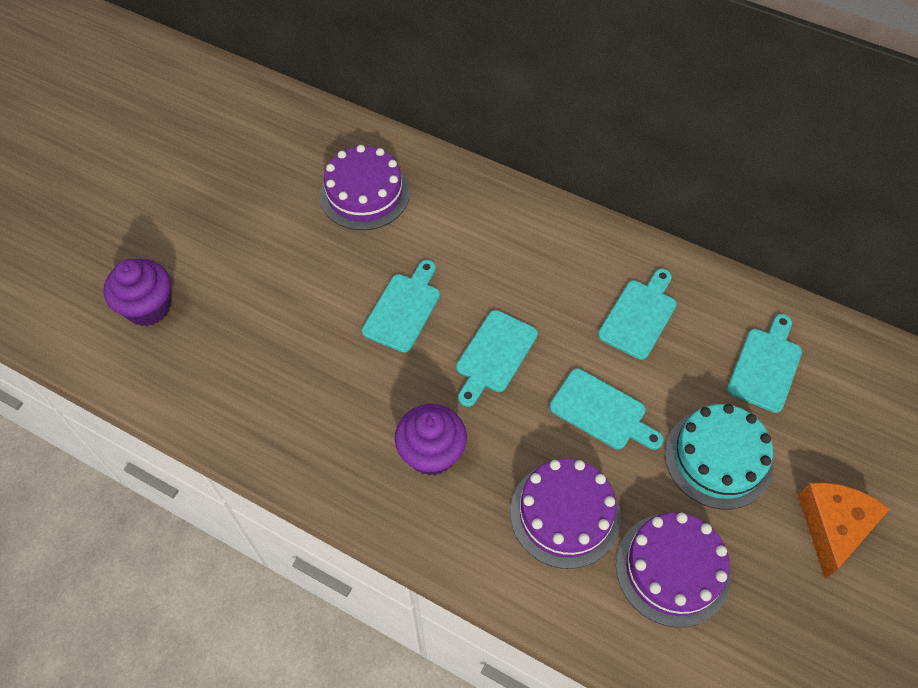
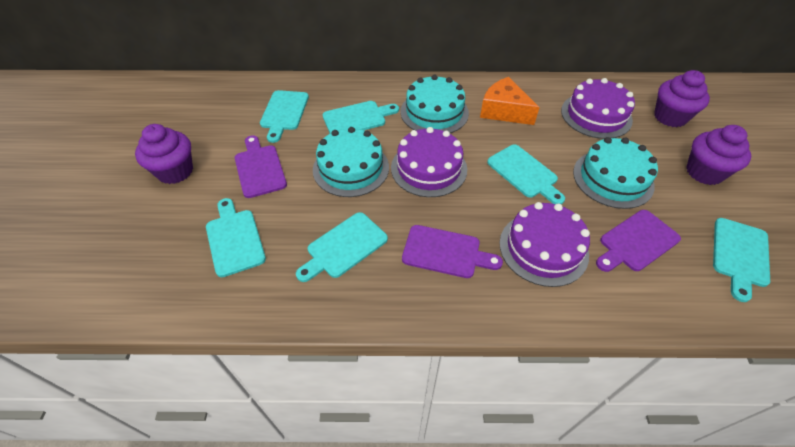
purple cupcake: 2 -> 3
purple cutting board: 0 -> 3
turquoise cake: 1 -> 3
turquoise cutting board: 5 -> 6

